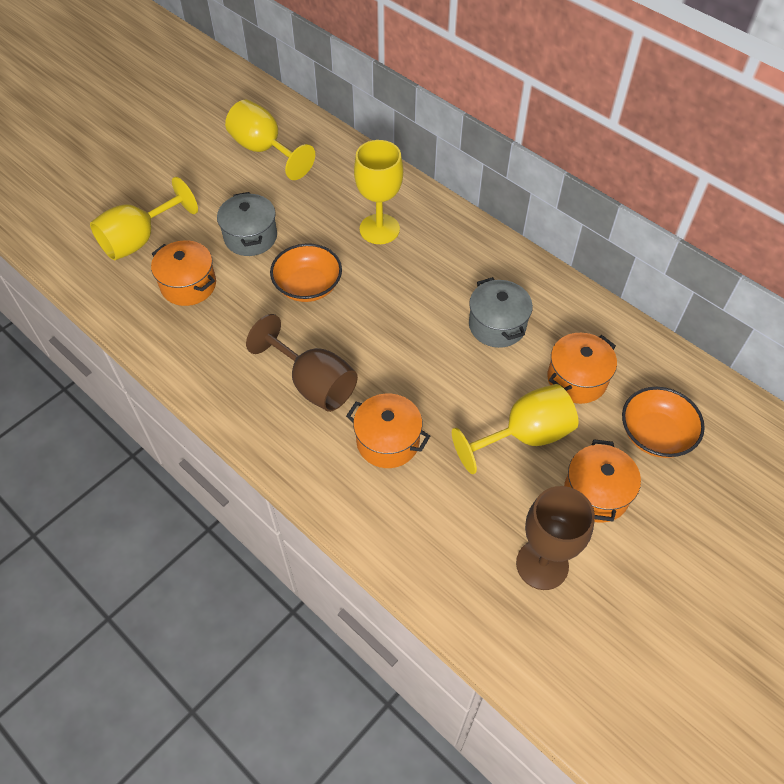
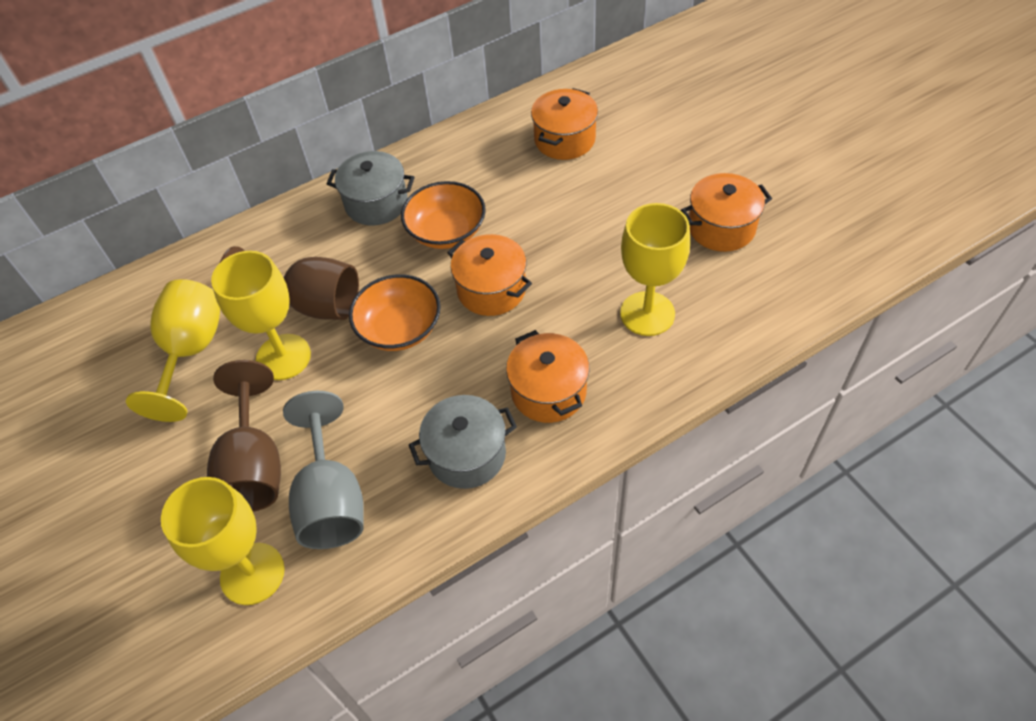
grey goblet: 0 -> 1

